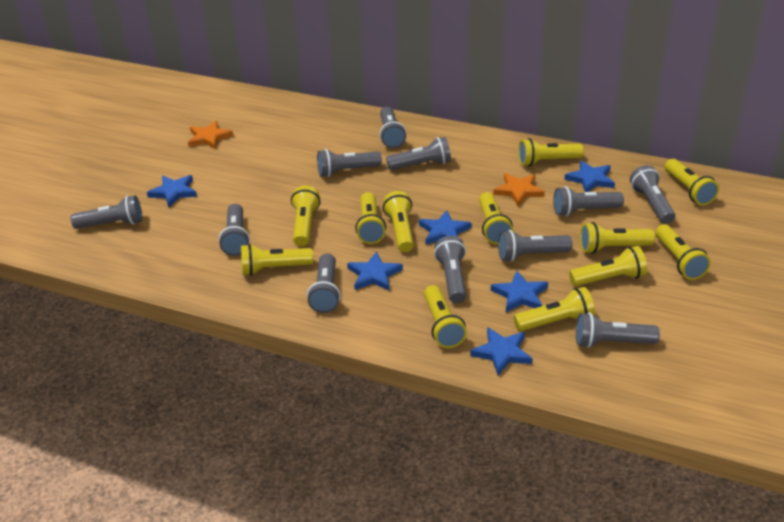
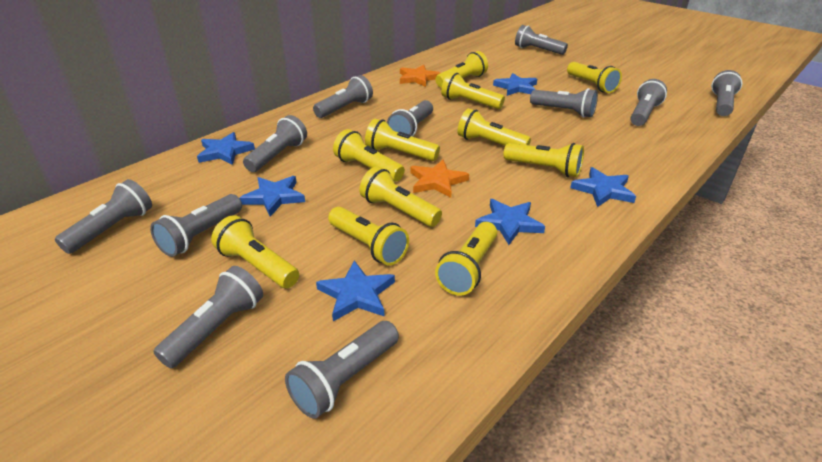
yellow flashlight: 12 -> 11

